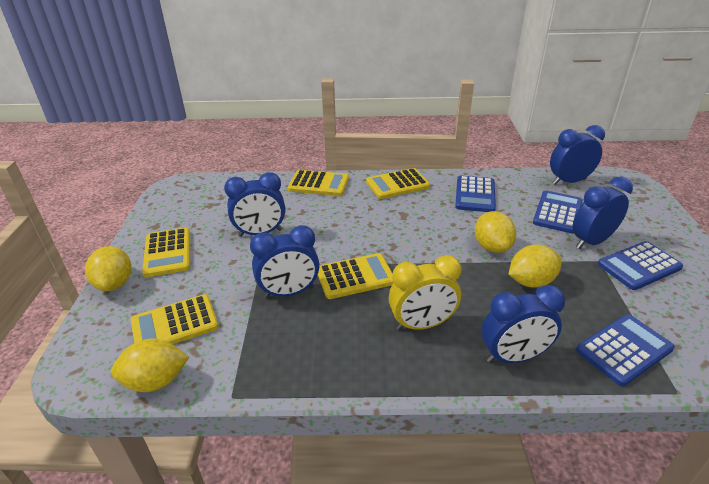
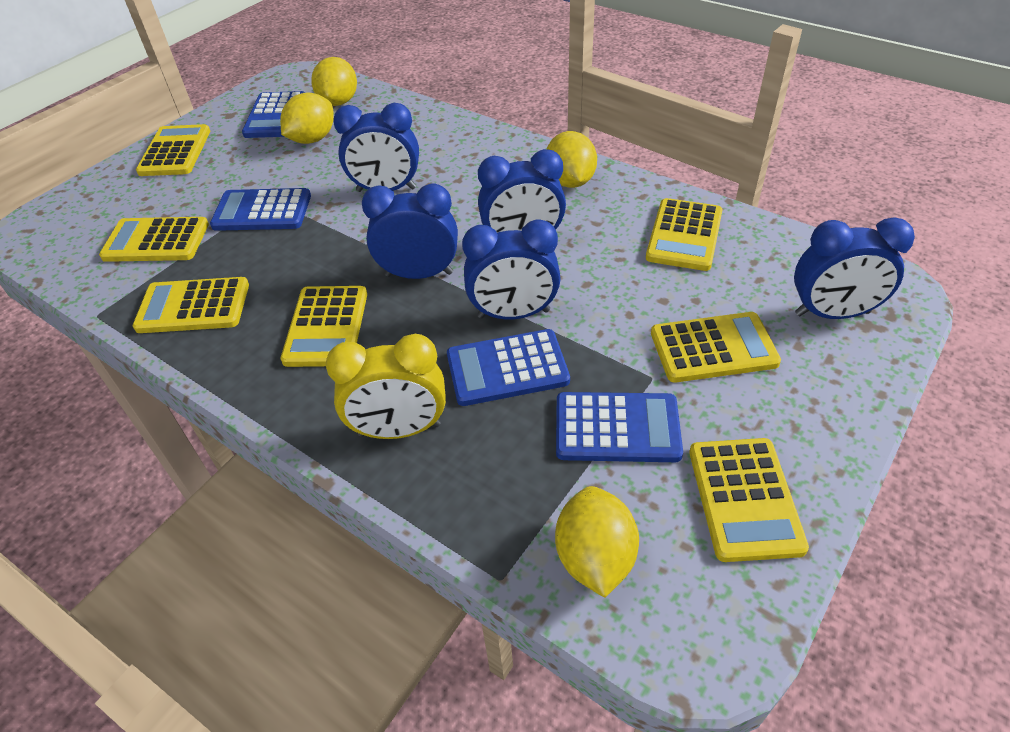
yellow calculator: 5 -> 7

